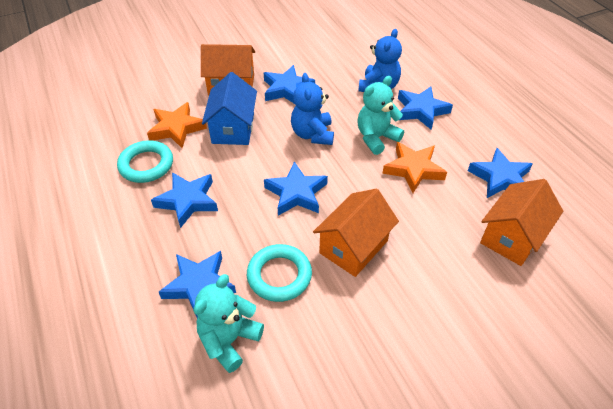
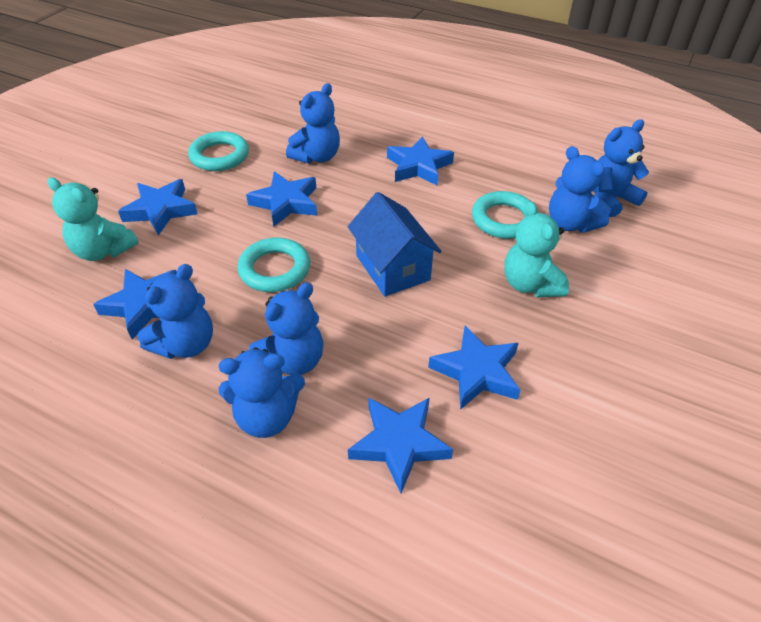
blue teddy bear: 2 -> 6
orange house: 3 -> 0
orange star: 2 -> 0
turquoise ring: 2 -> 3

